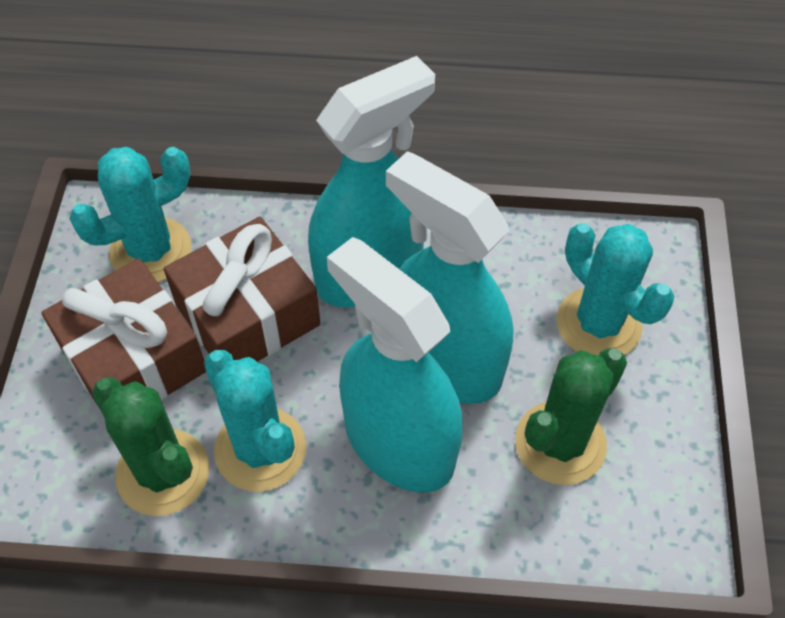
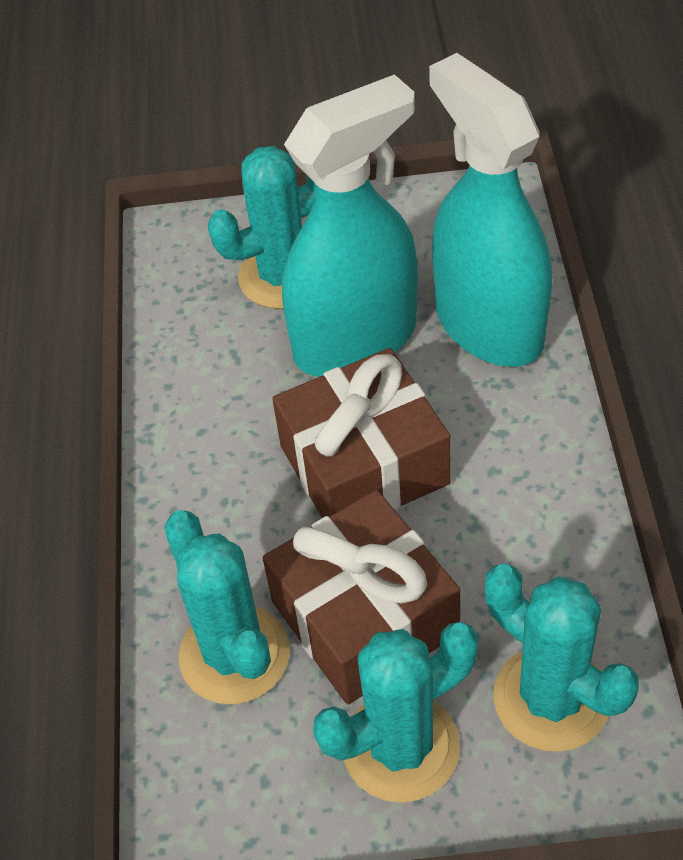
green cactus: 2 -> 0
turquoise cactus: 3 -> 4
turquoise spray bottle: 3 -> 2

